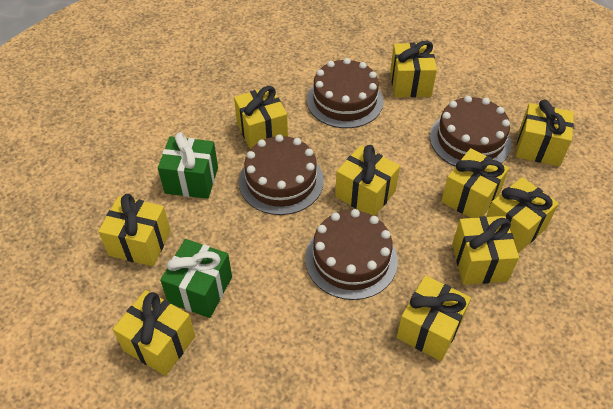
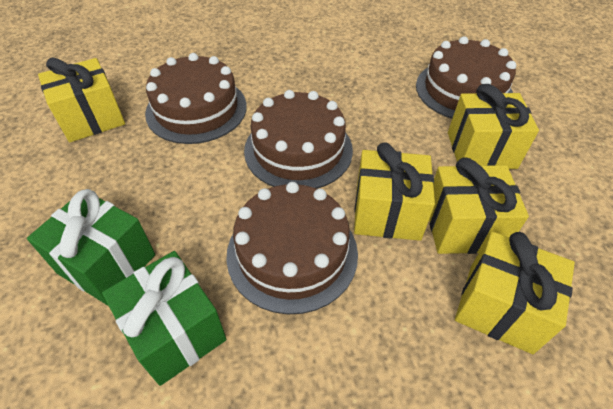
yellow gift: 10 -> 5

